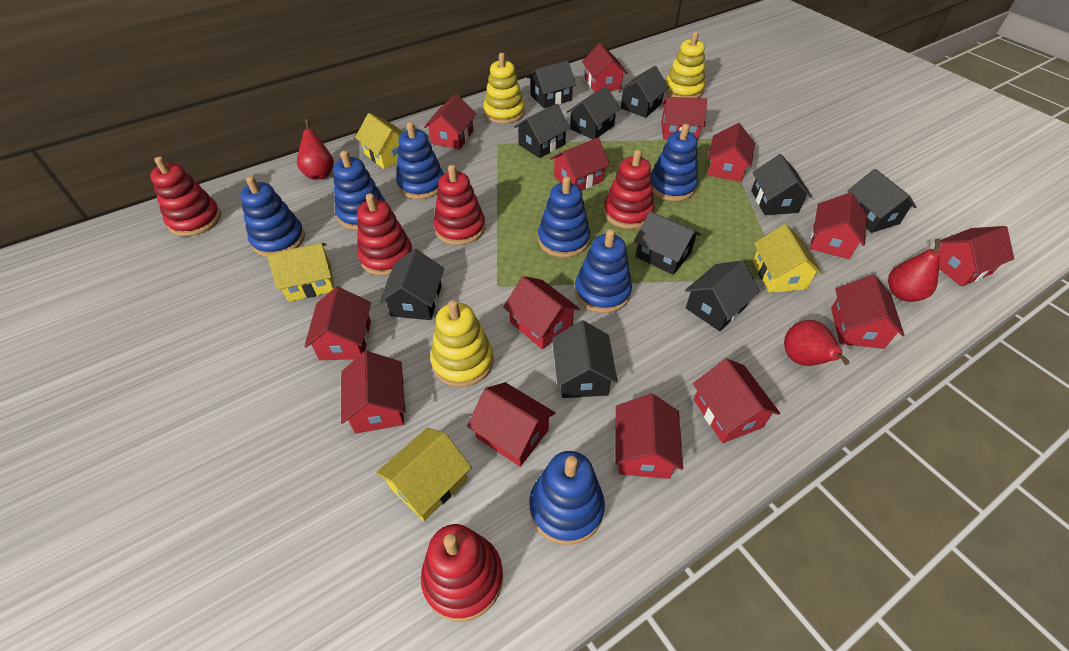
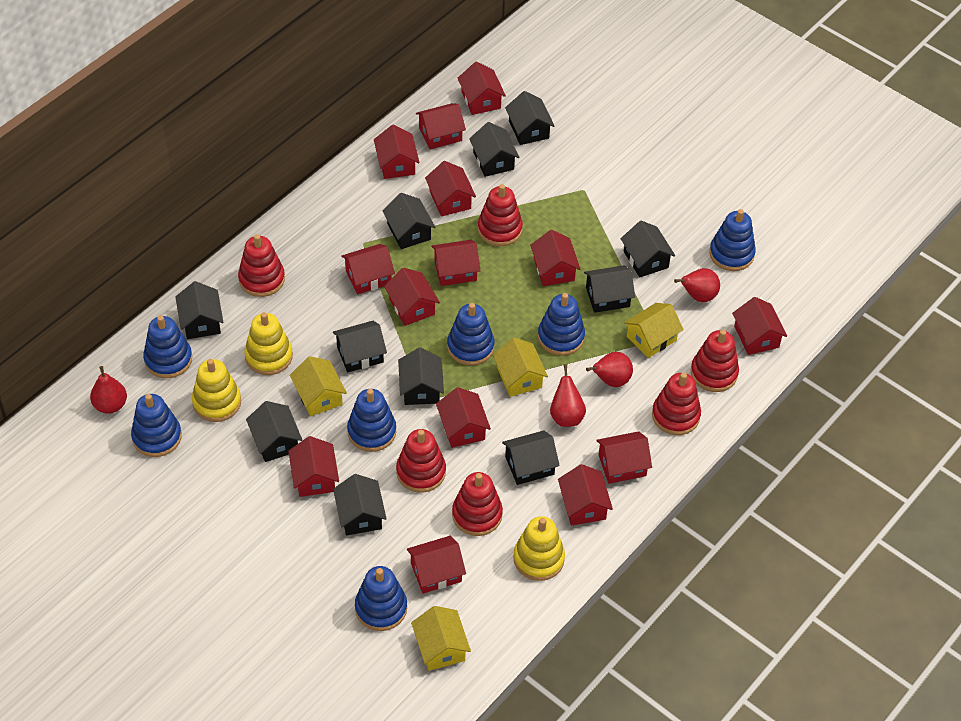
black house: 10 -> 11
red pear: 3 -> 4
red stacking toy: 5 -> 6

